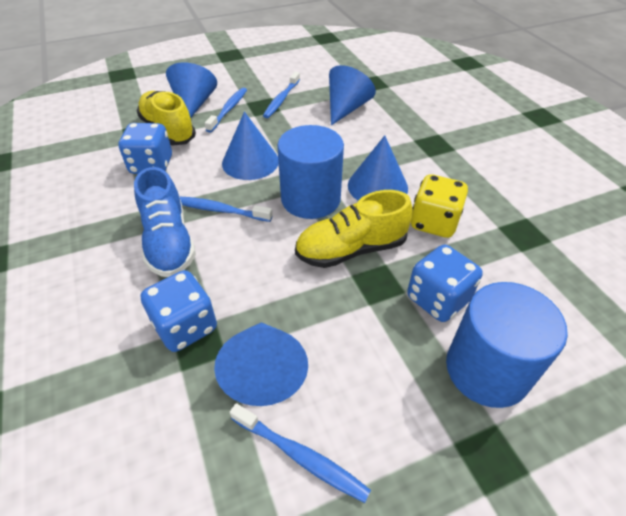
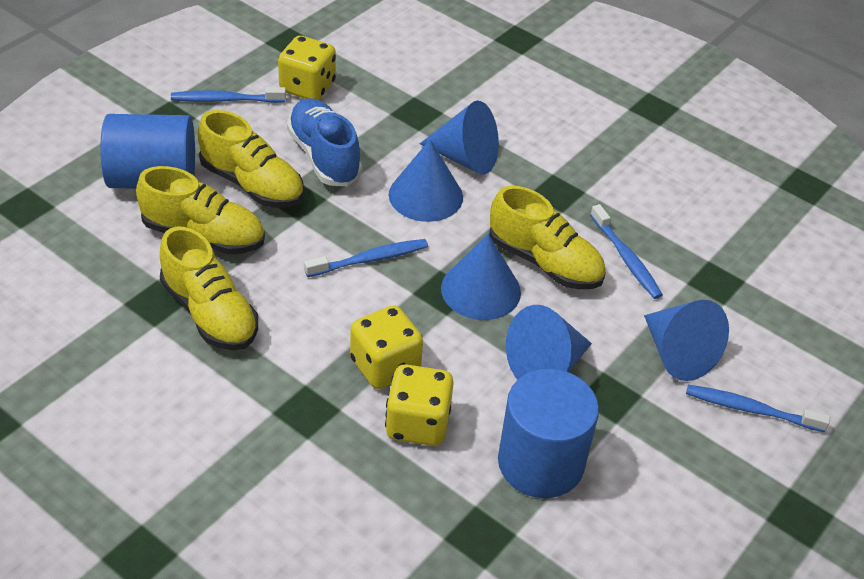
blue dice: 3 -> 0
yellow dice: 1 -> 3
yellow shoe: 2 -> 4

